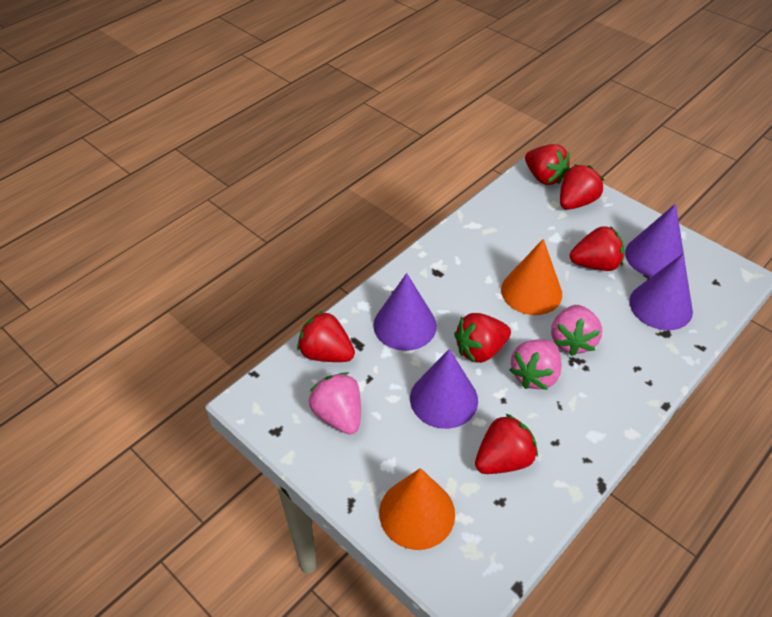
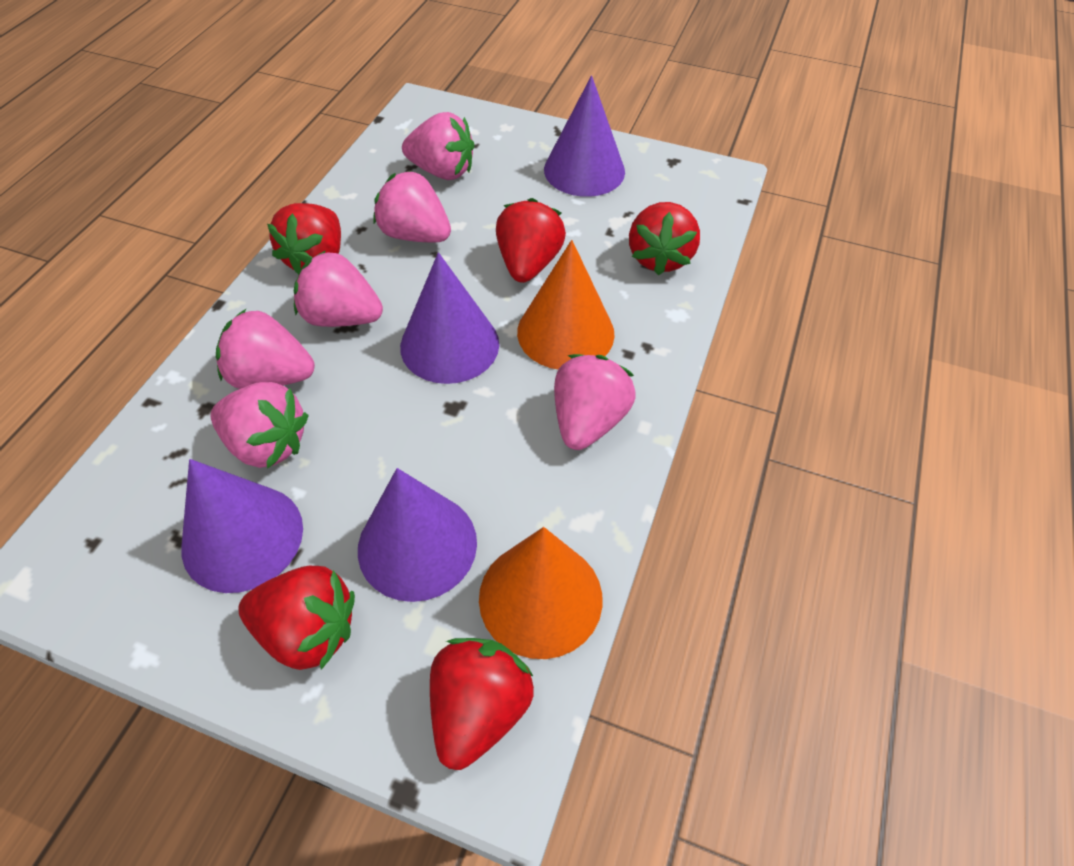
pink strawberry: 3 -> 6
red strawberry: 6 -> 5

